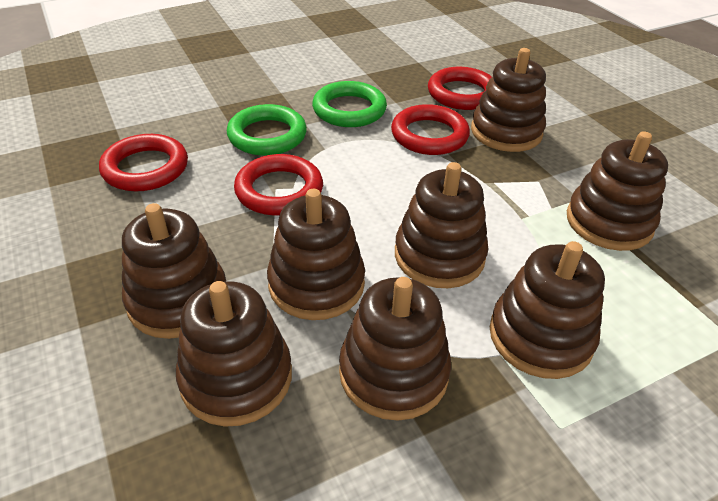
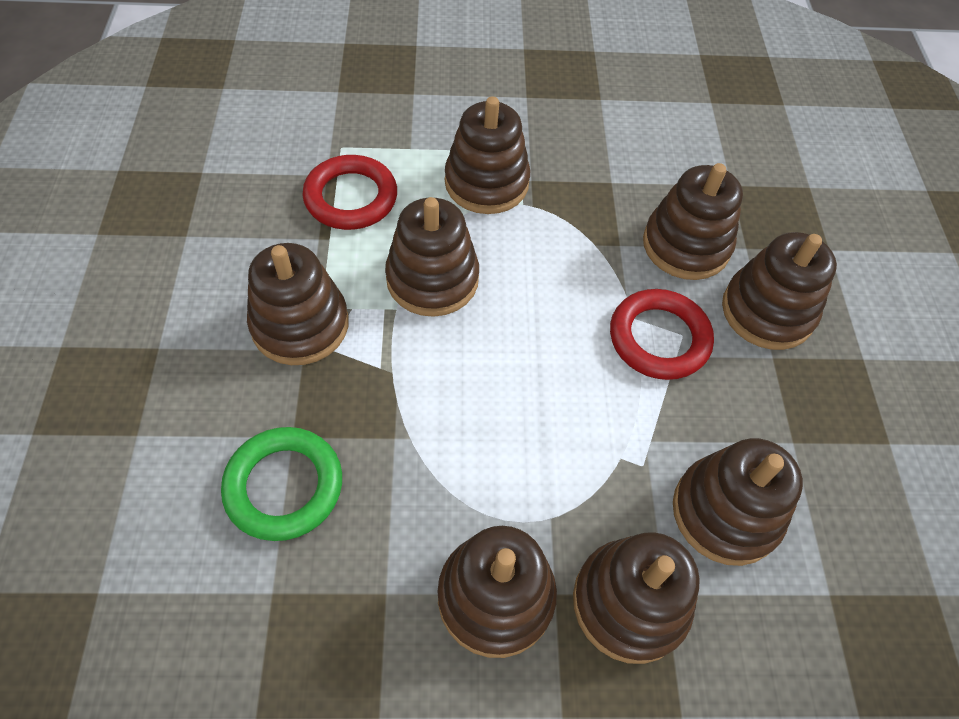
green ring: 2 -> 1
red ring: 4 -> 2

